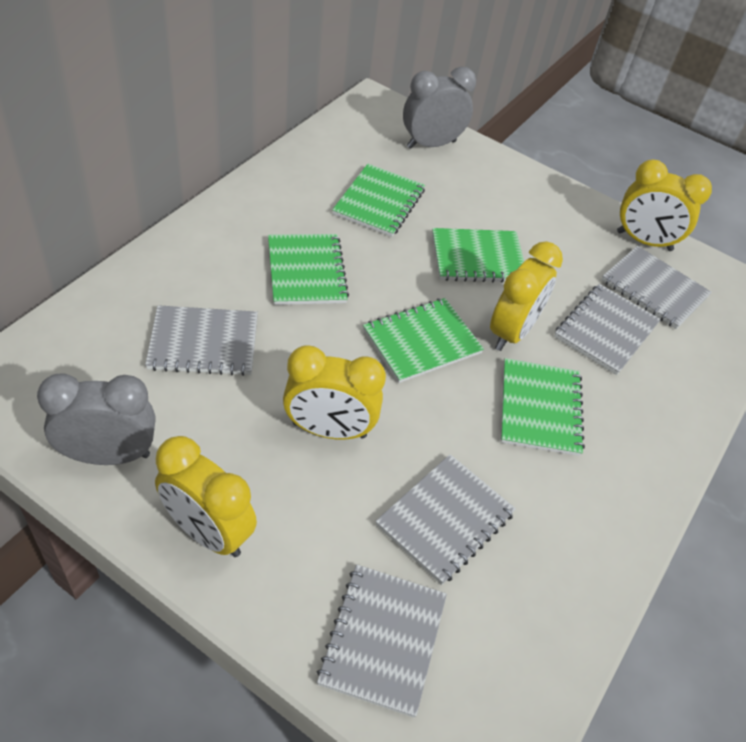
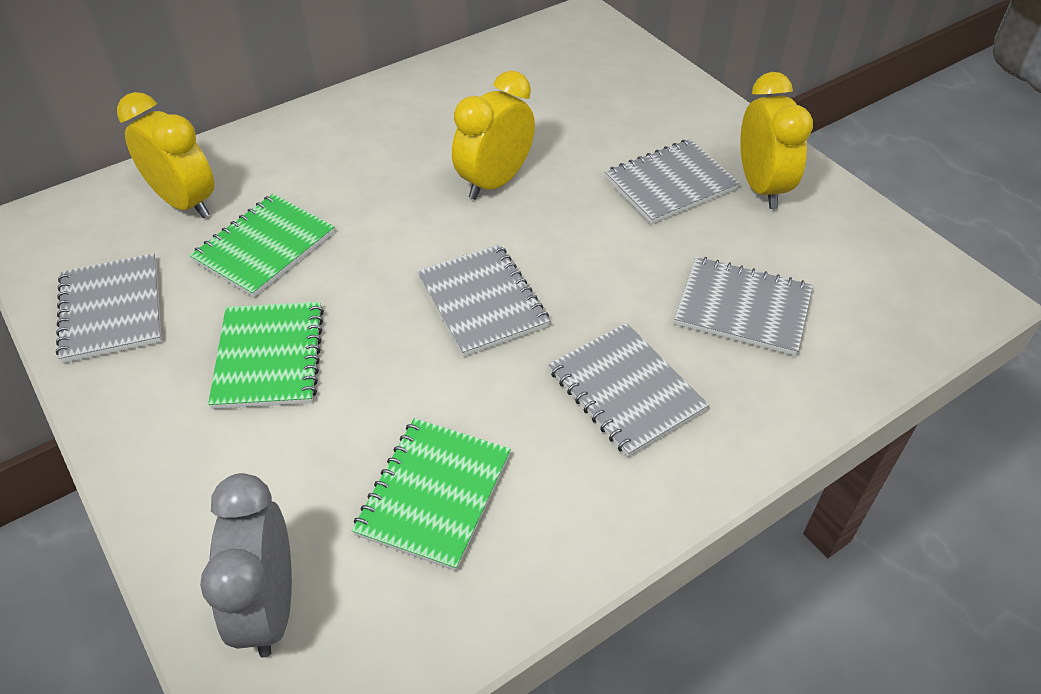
green notebook: 5 -> 3
grey clock: 2 -> 1
yellow clock: 4 -> 3

